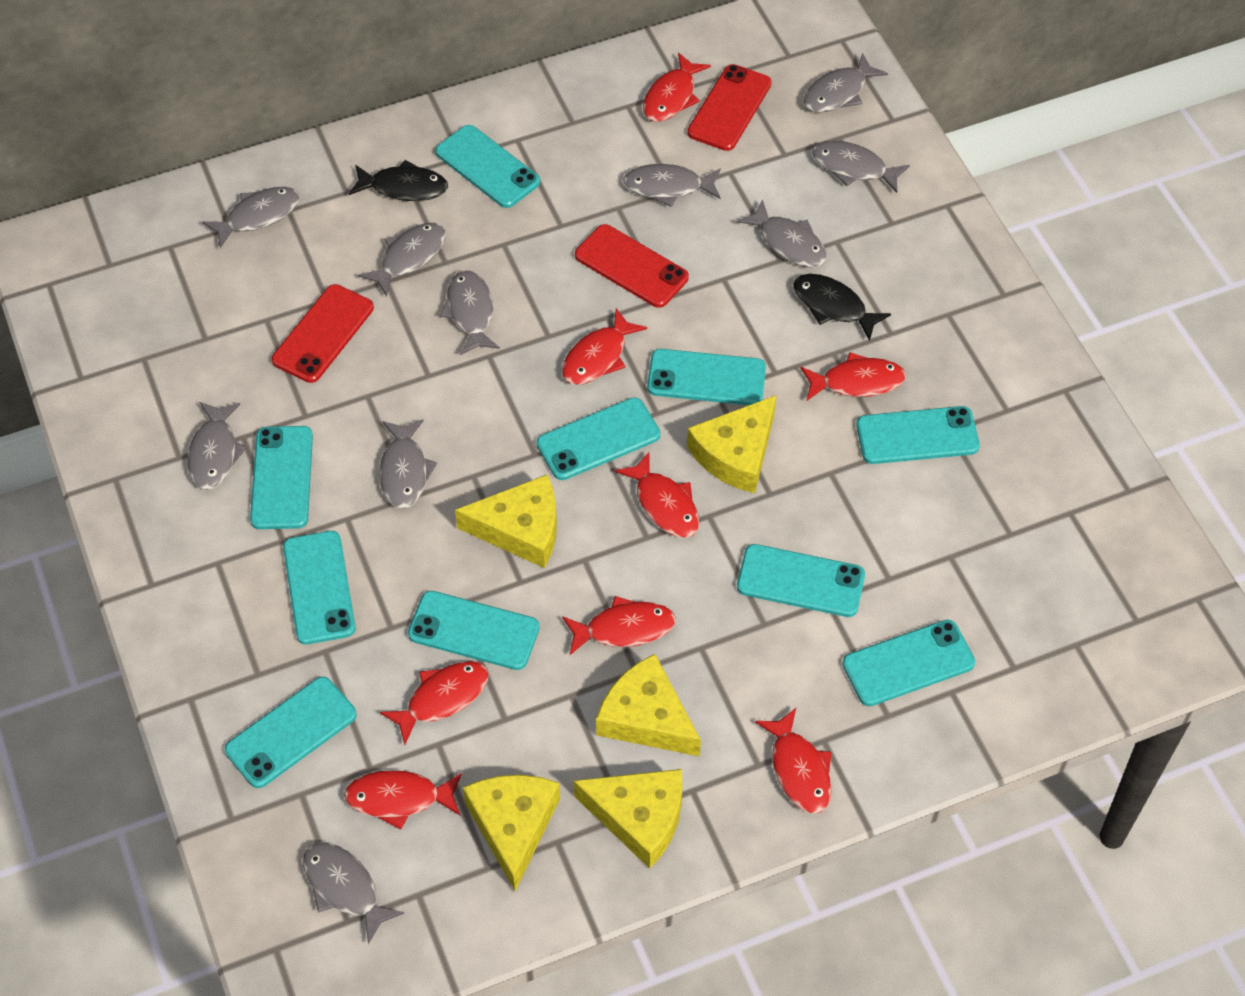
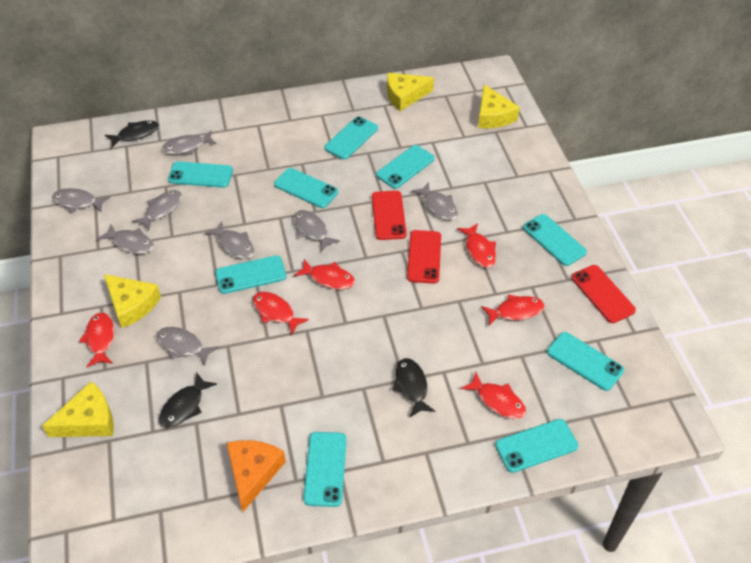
black fish: 2 -> 3
grey fish: 10 -> 8
orange cheese: 0 -> 1
red fish: 8 -> 6
turquoise phone: 10 -> 9
yellow cheese: 5 -> 4

